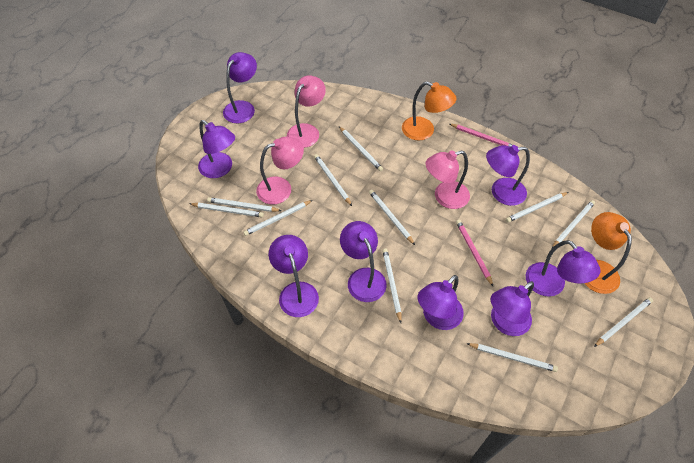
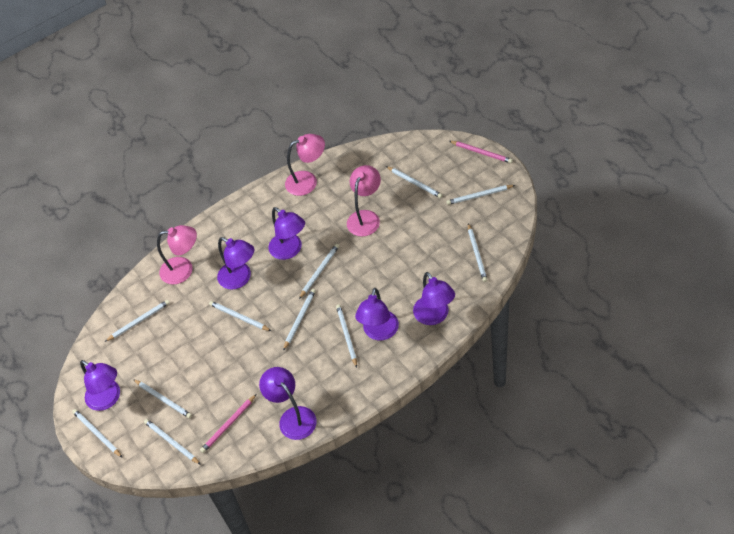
orange lamp: 2 -> 0
purple lamp: 8 -> 6

